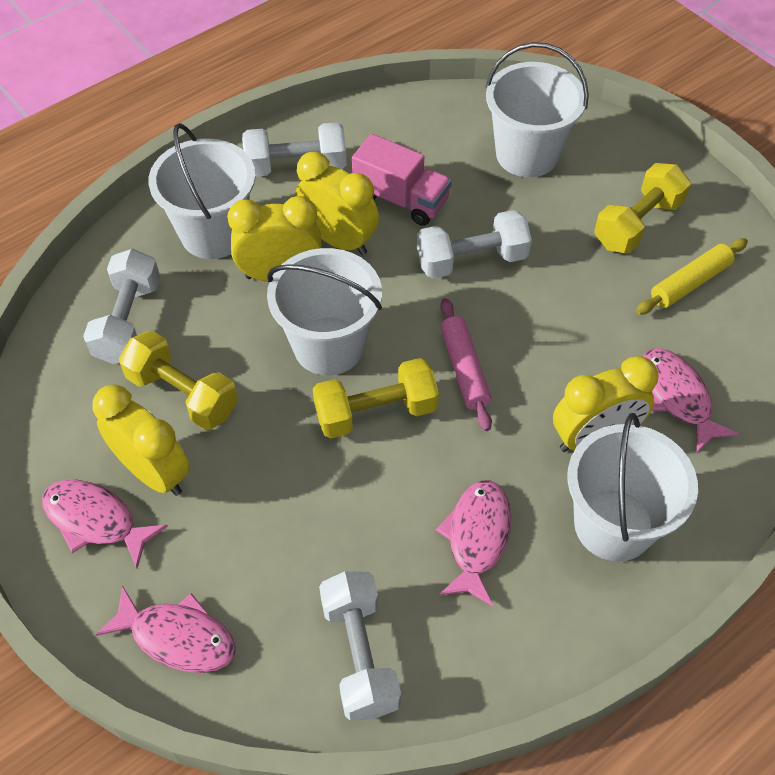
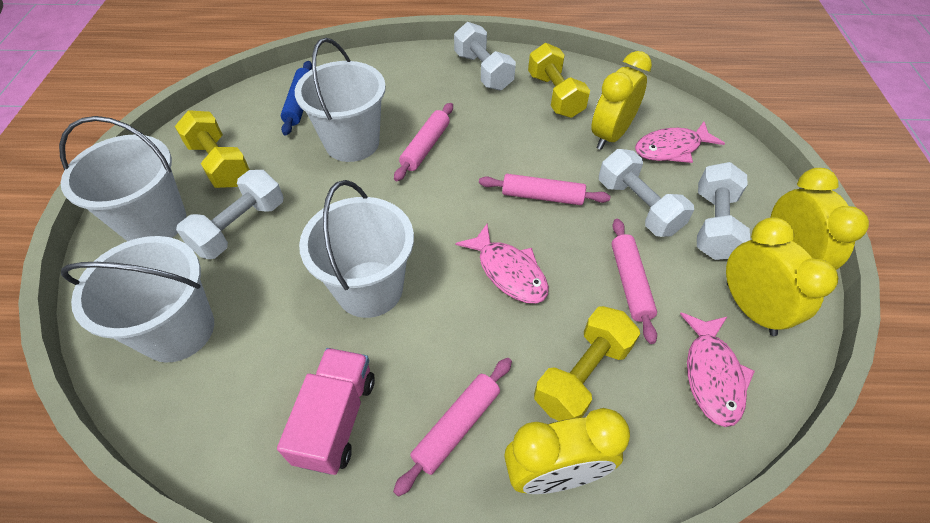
blue rolling pin: 0 -> 1
pink fish: 4 -> 3
pink rolling pin: 1 -> 4
yellow rolling pin: 1 -> 0

